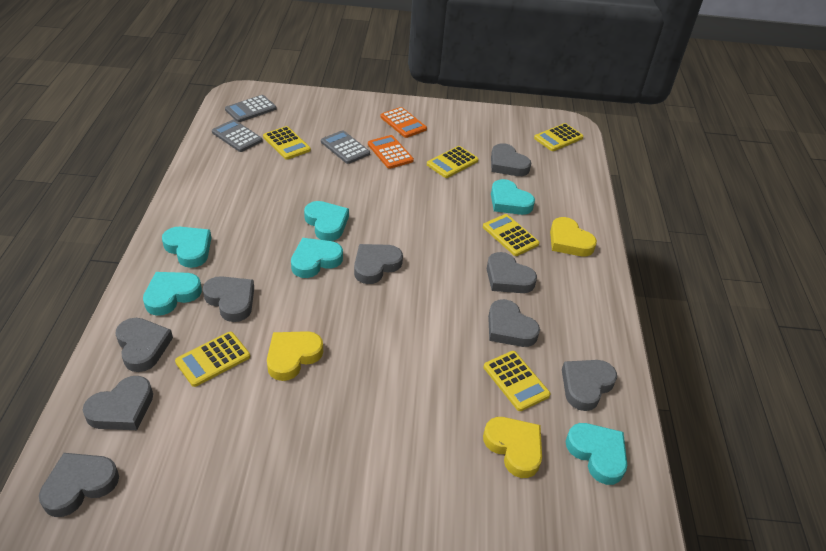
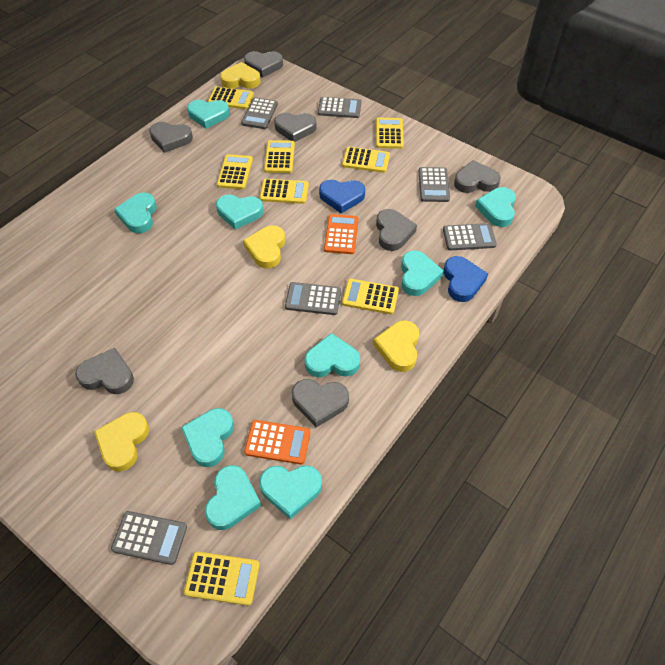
blue heart: 0 -> 2
grey calculator: 3 -> 6
grey heart: 9 -> 7
turquoise heart: 6 -> 9
yellow calculator: 6 -> 8
yellow heart: 3 -> 4

